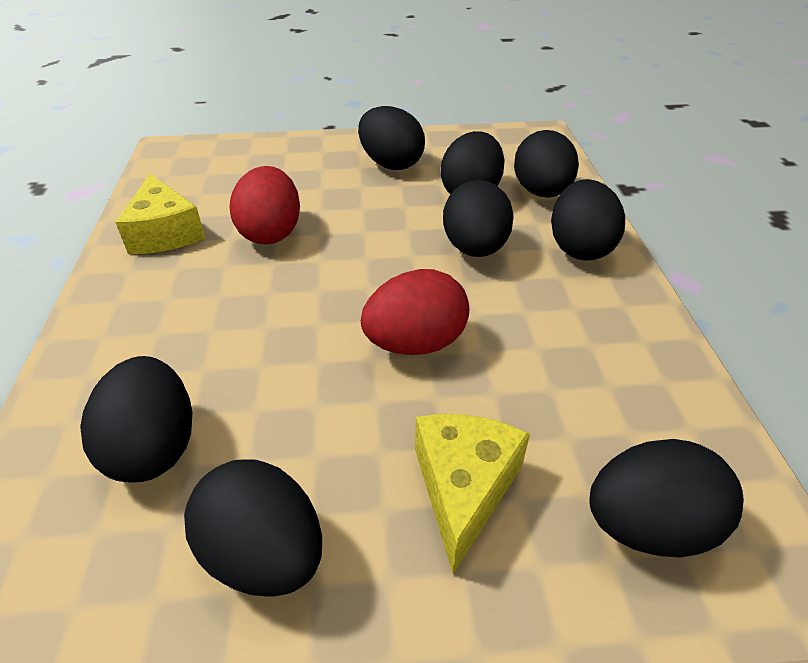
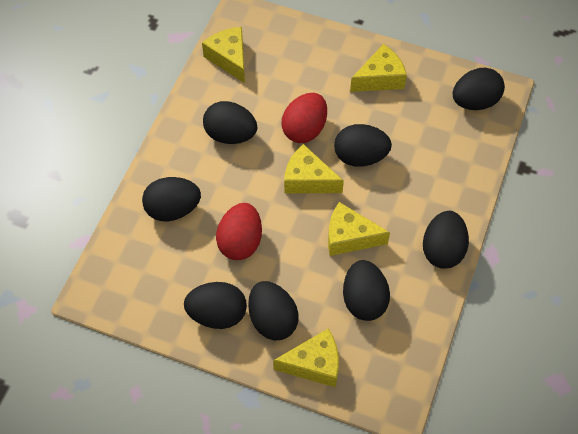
yellow cheese: 2 -> 5

